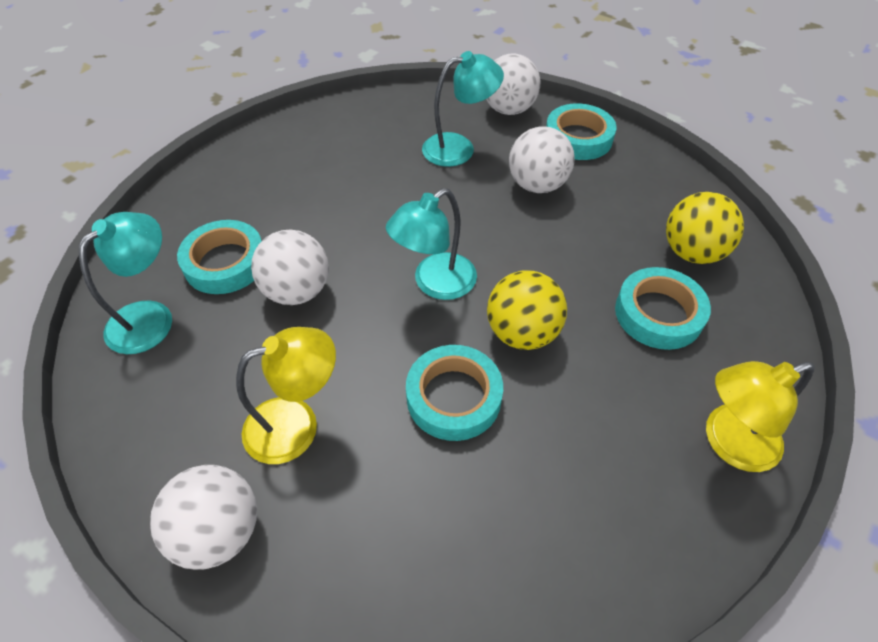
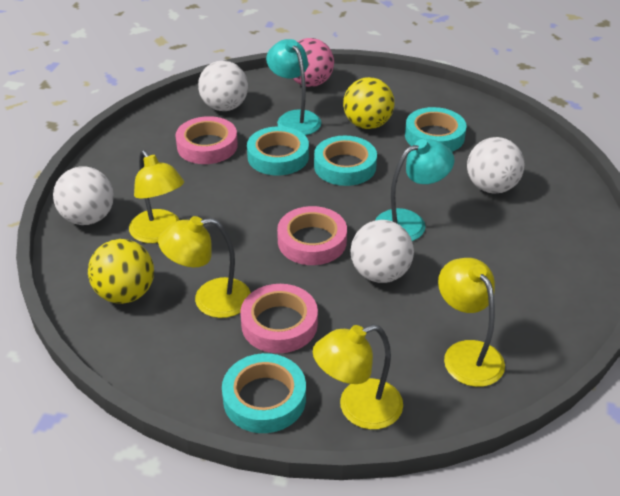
pink ball: 0 -> 1
pink tape: 0 -> 3
turquoise lamp: 3 -> 2
yellow lamp: 2 -> 4

